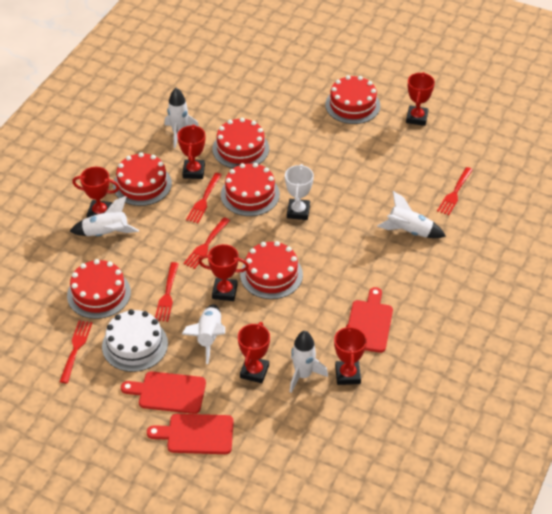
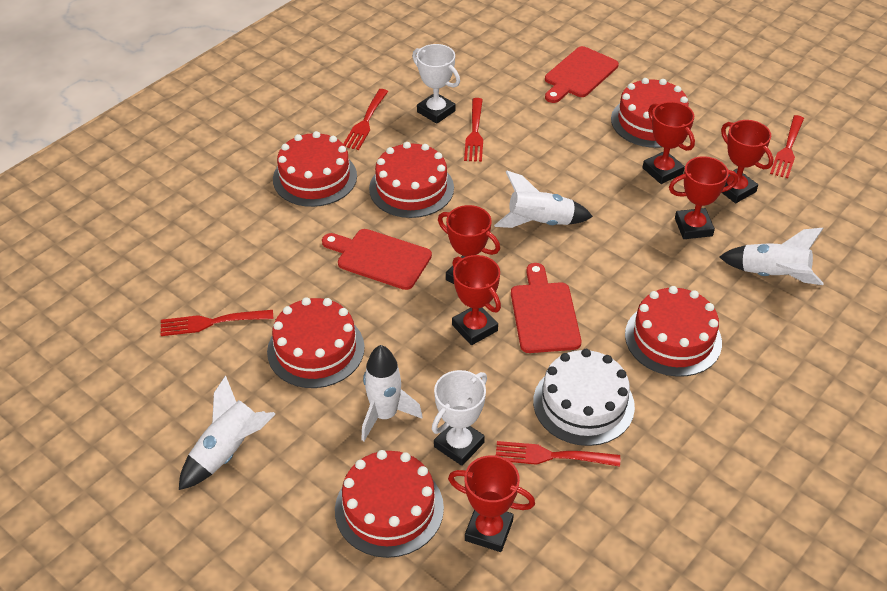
white rocket: 5 -> 4
white trophy: 1 -> 2

